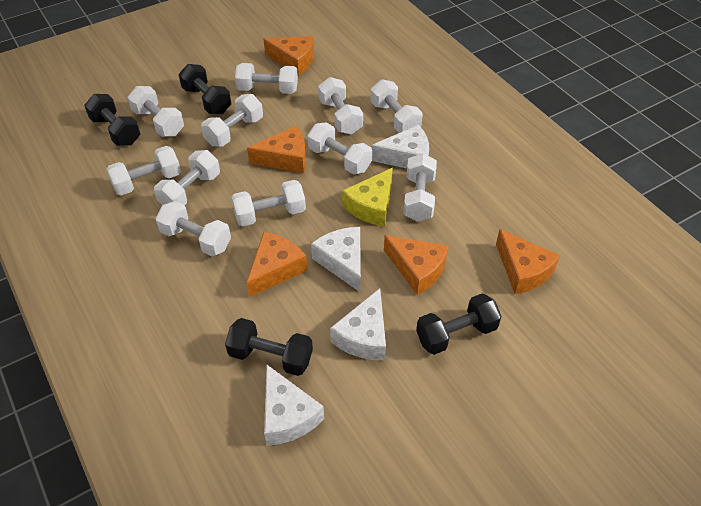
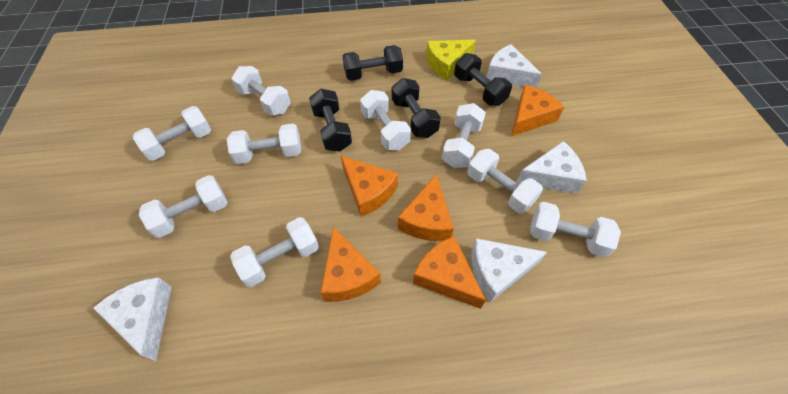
white dumbbell: 11 -> 9

